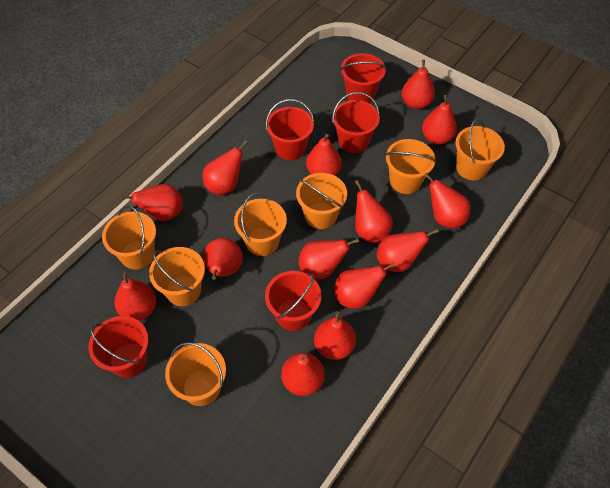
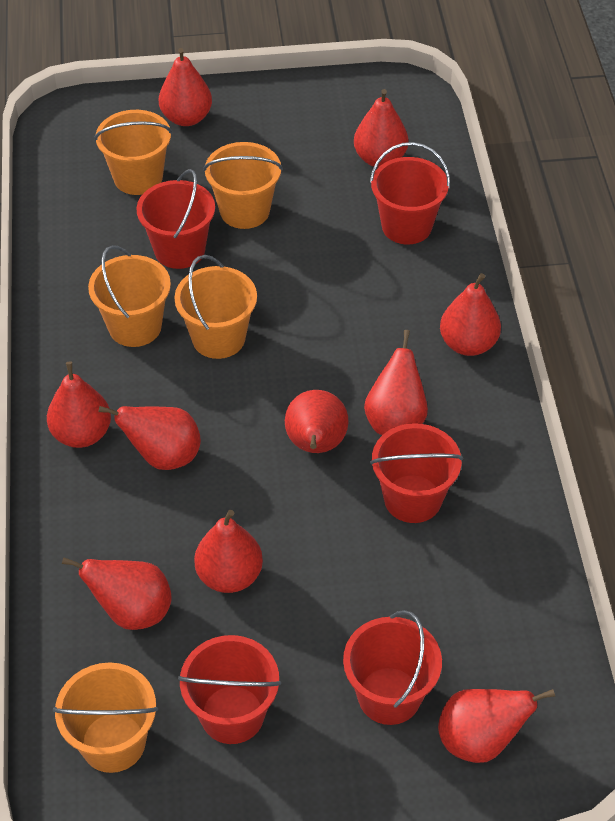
orange bucket: 7 -> 5
red pear: 14 -> 10

